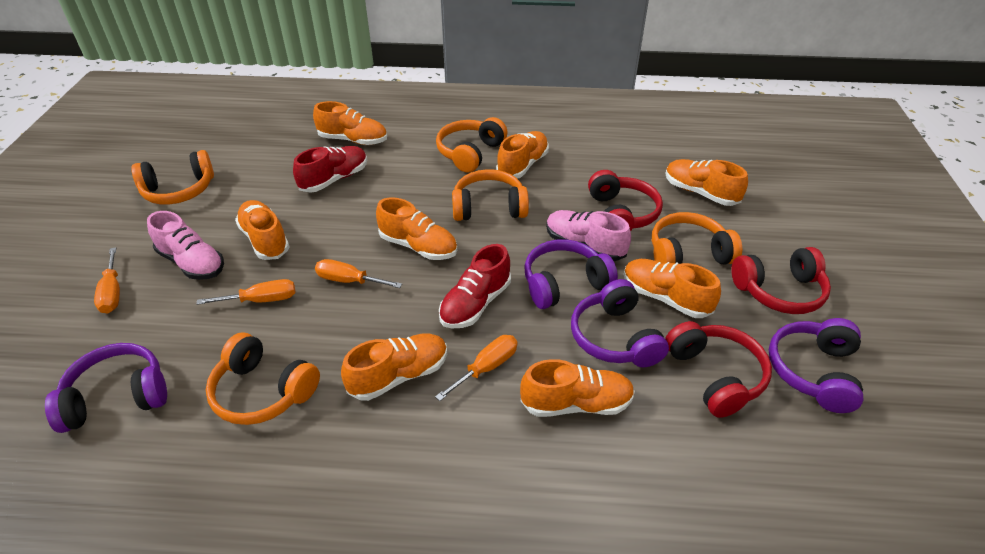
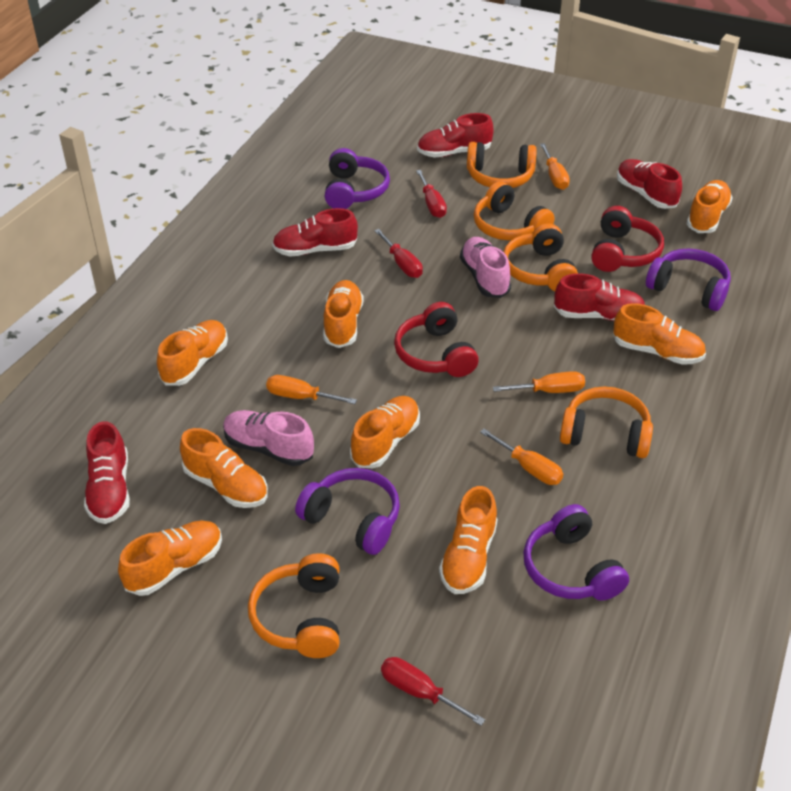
red headphones: 3 -> 2
red screwdriver: 0 -> 3
red shoe: 2 -> 5

